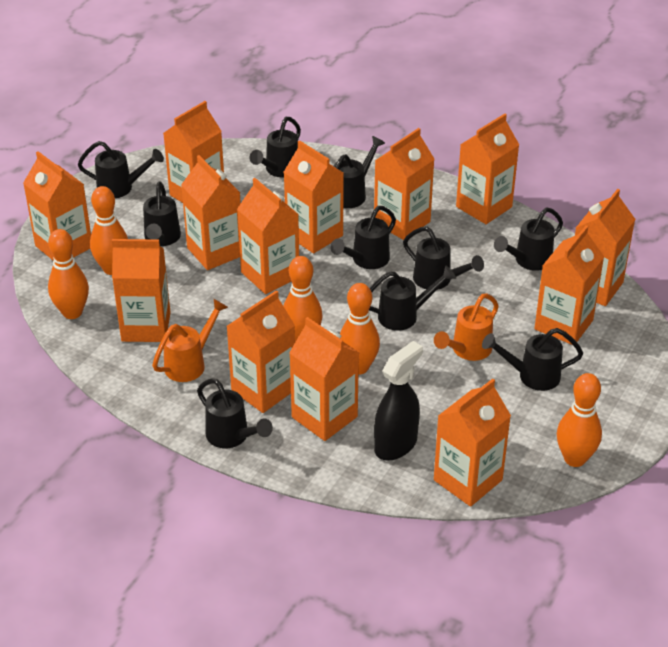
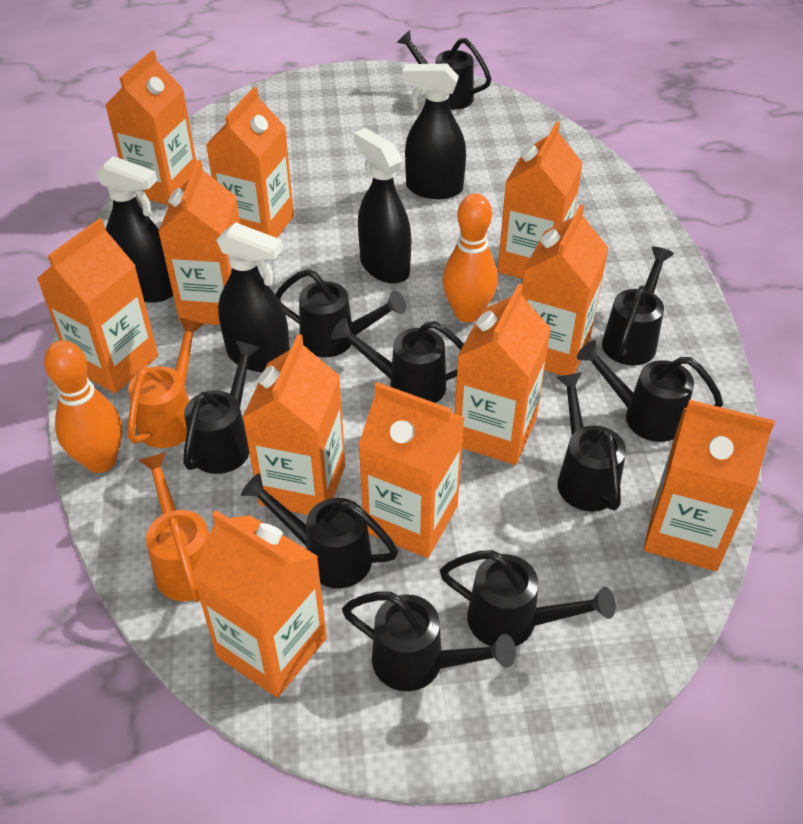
black spray bottle: 1 -> 4
orange bowling pin: 5 -> 2
orange carton: 13 -> 11

